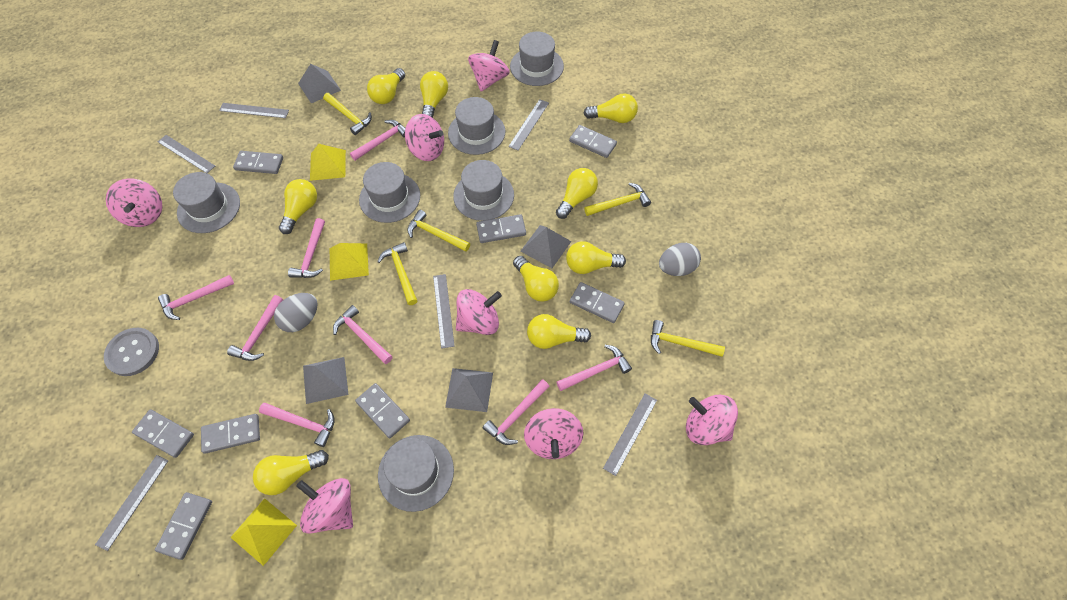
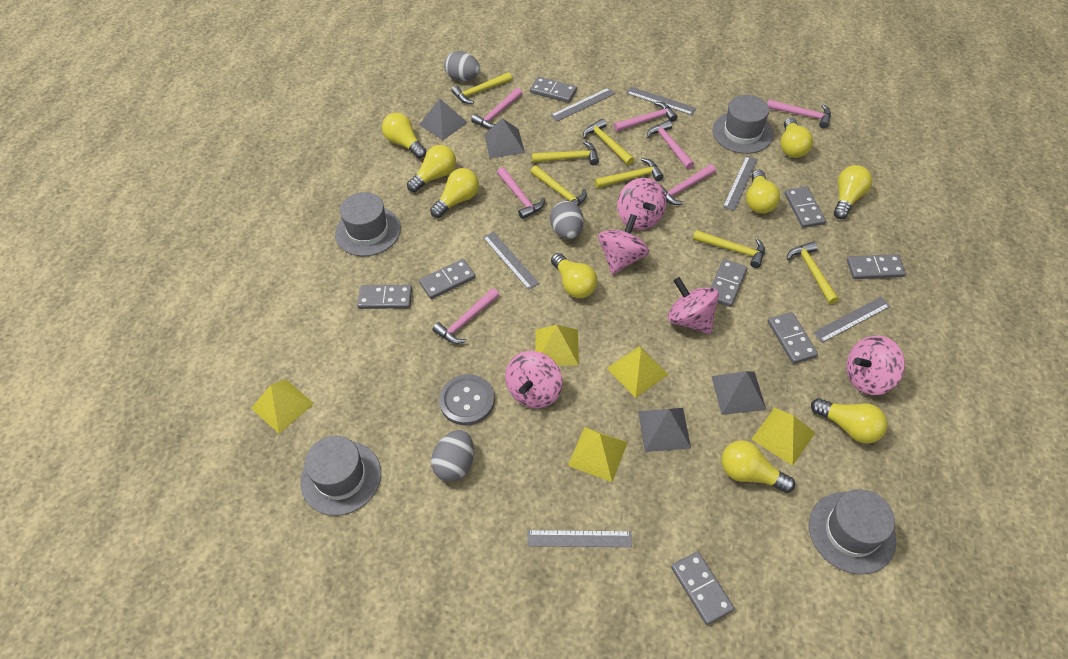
grey egg: 2 -> 3
grey hat: 6 -> 4
pink hammer: 8 -> 7
pink spinning top: 7 -> 5
yellow hammer: 5 -> 7
yellow pyramid: 3 -> 5

